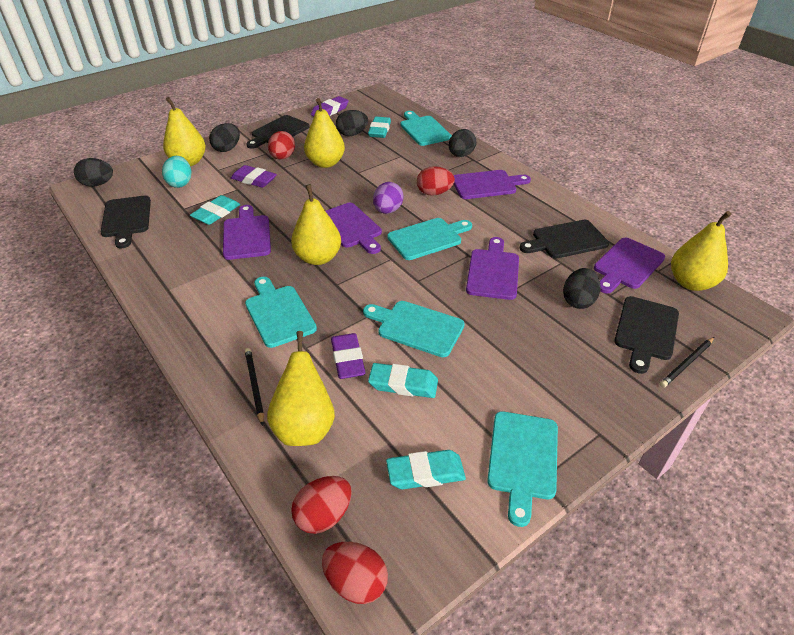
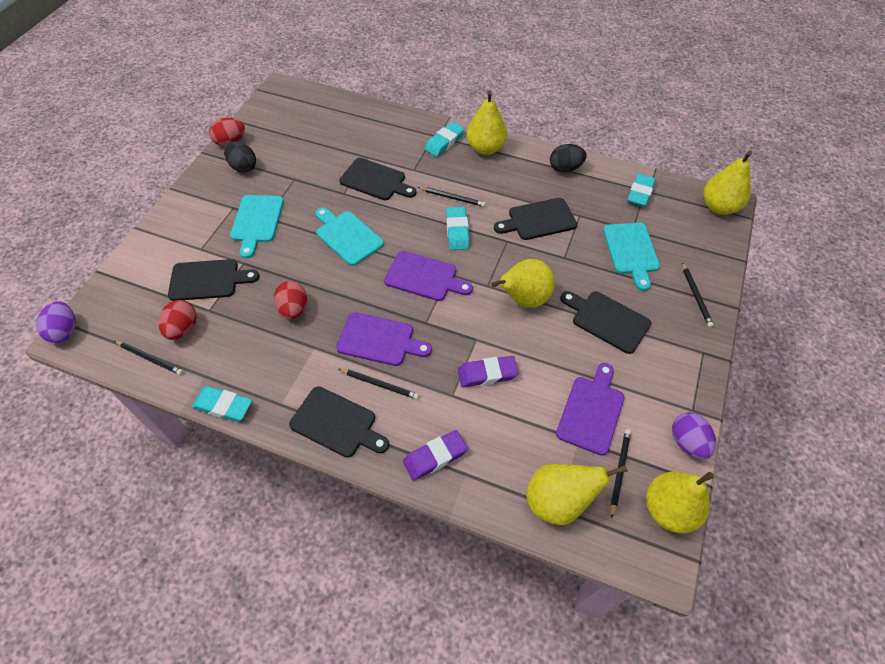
black cutting board: 4 -> 5
black egg: 5 -> 2
black pencil: 2 -> 5
purple cutting board: 5 -> 3
purple egg: 1 -> 2
purple eraser: 3 -> 2
red egg: 4 -> 3
turquoise cutting board: 5 -> 3
turquoise egg: 1 -> 0

